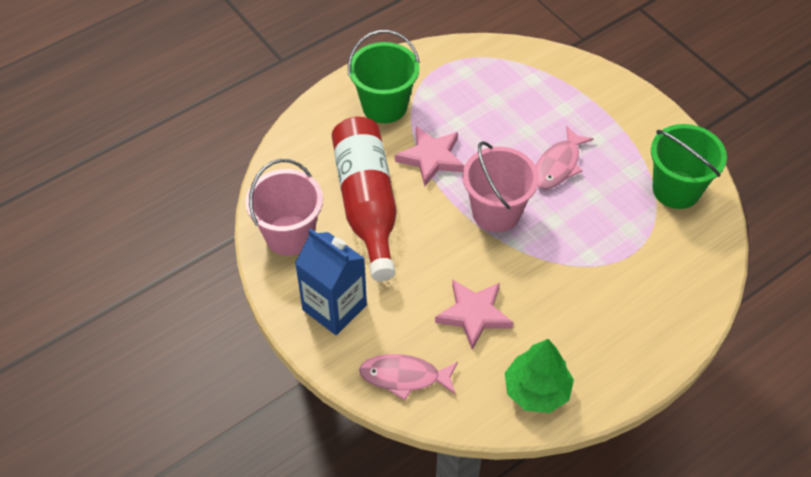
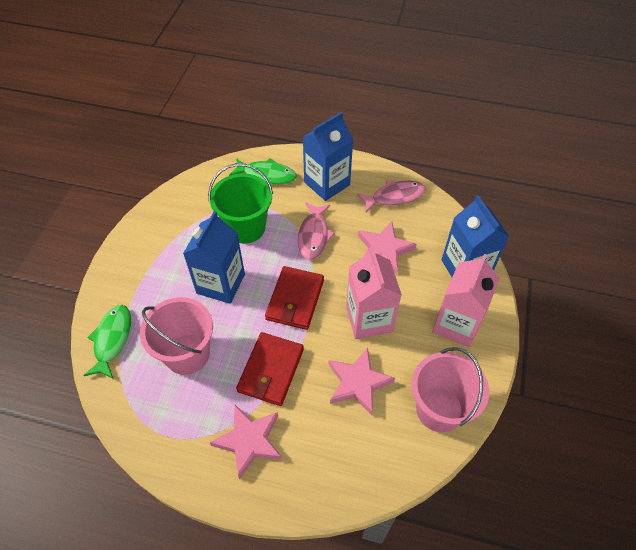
blue carton: 1 -> 3
green bucket: 2 -> 1
green fish: 0 -> 2
green tree: 1 -> 0
pink carton: 0 -> 2
pink star: 2 -> 3
red bottle: 1 -> 0
red wallet: 0 -> 2

